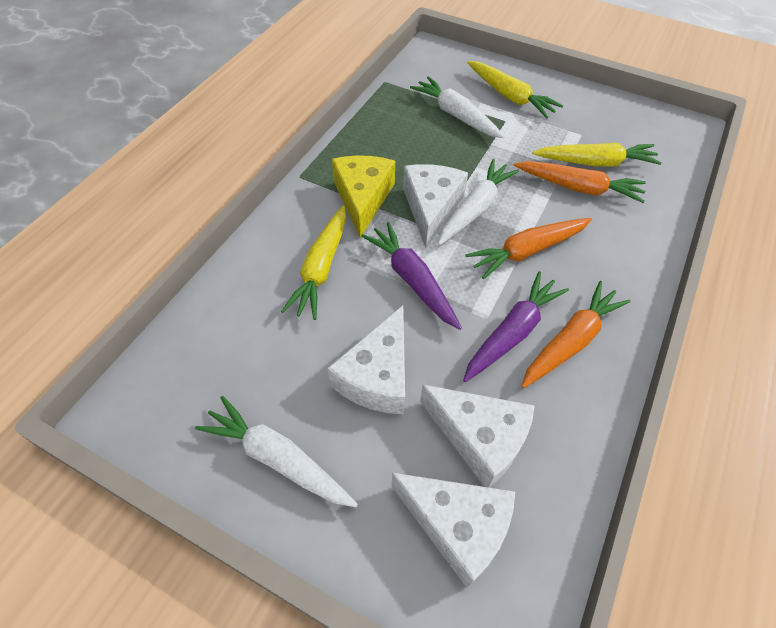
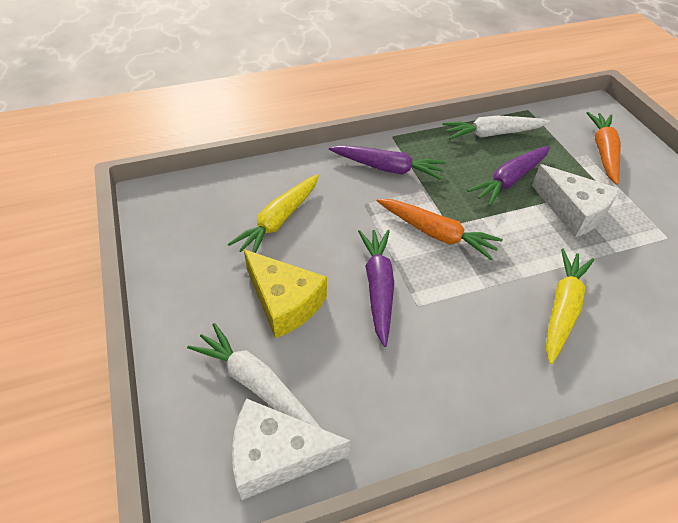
orange carrot: 3 -> 2
purple carrot: 2 -> 3
white carrot: 3 -> 2
white cheese: 4 -> 2
yellow carrot: 3 -> 2

